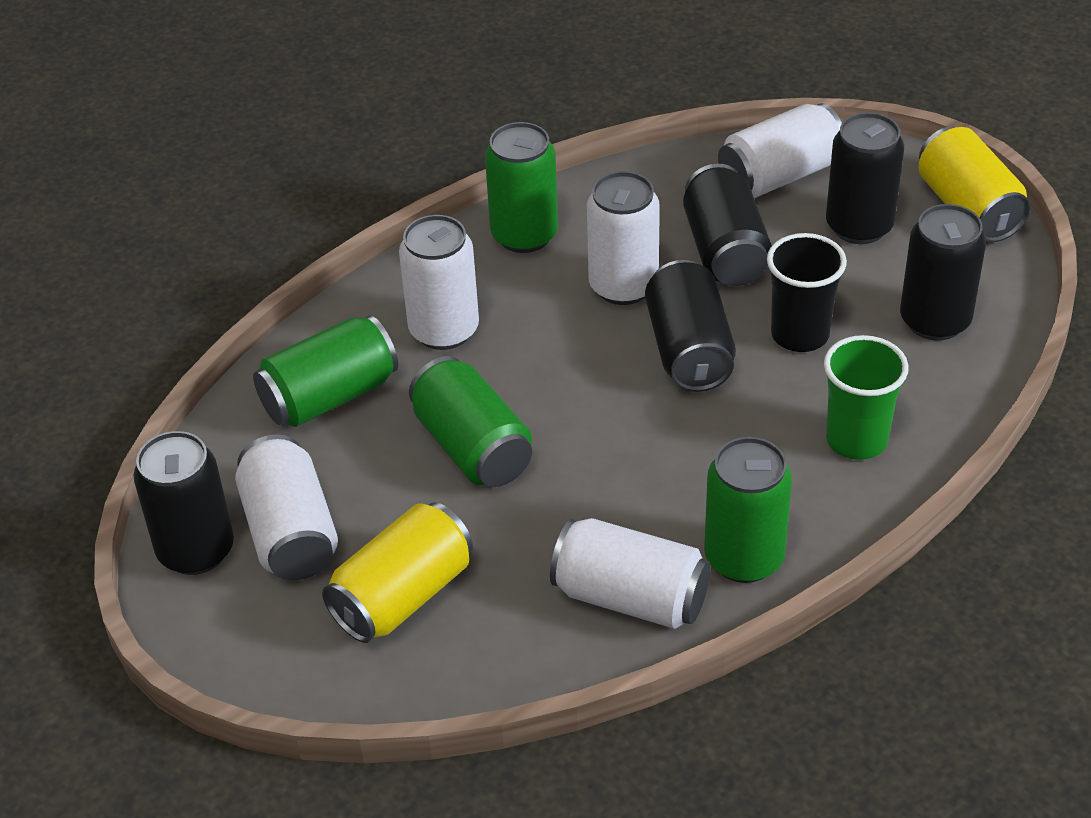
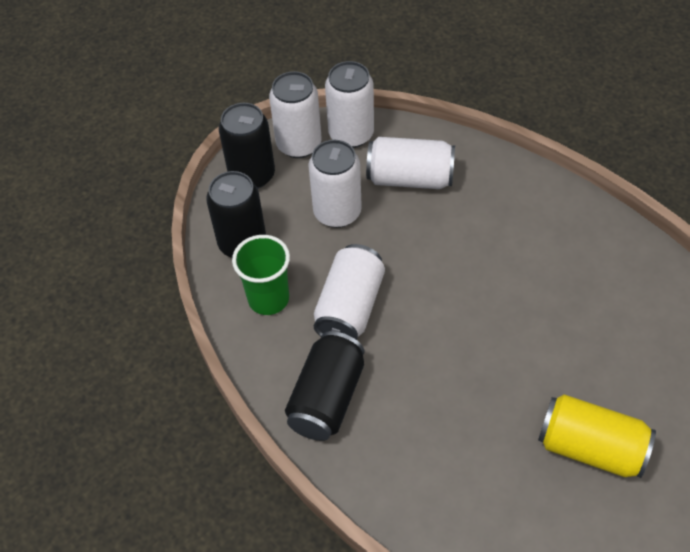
black can: 5 -> 3
black cup: 1 -> 0
green can: 4 -> 0
yellow can: 2 -> 1

